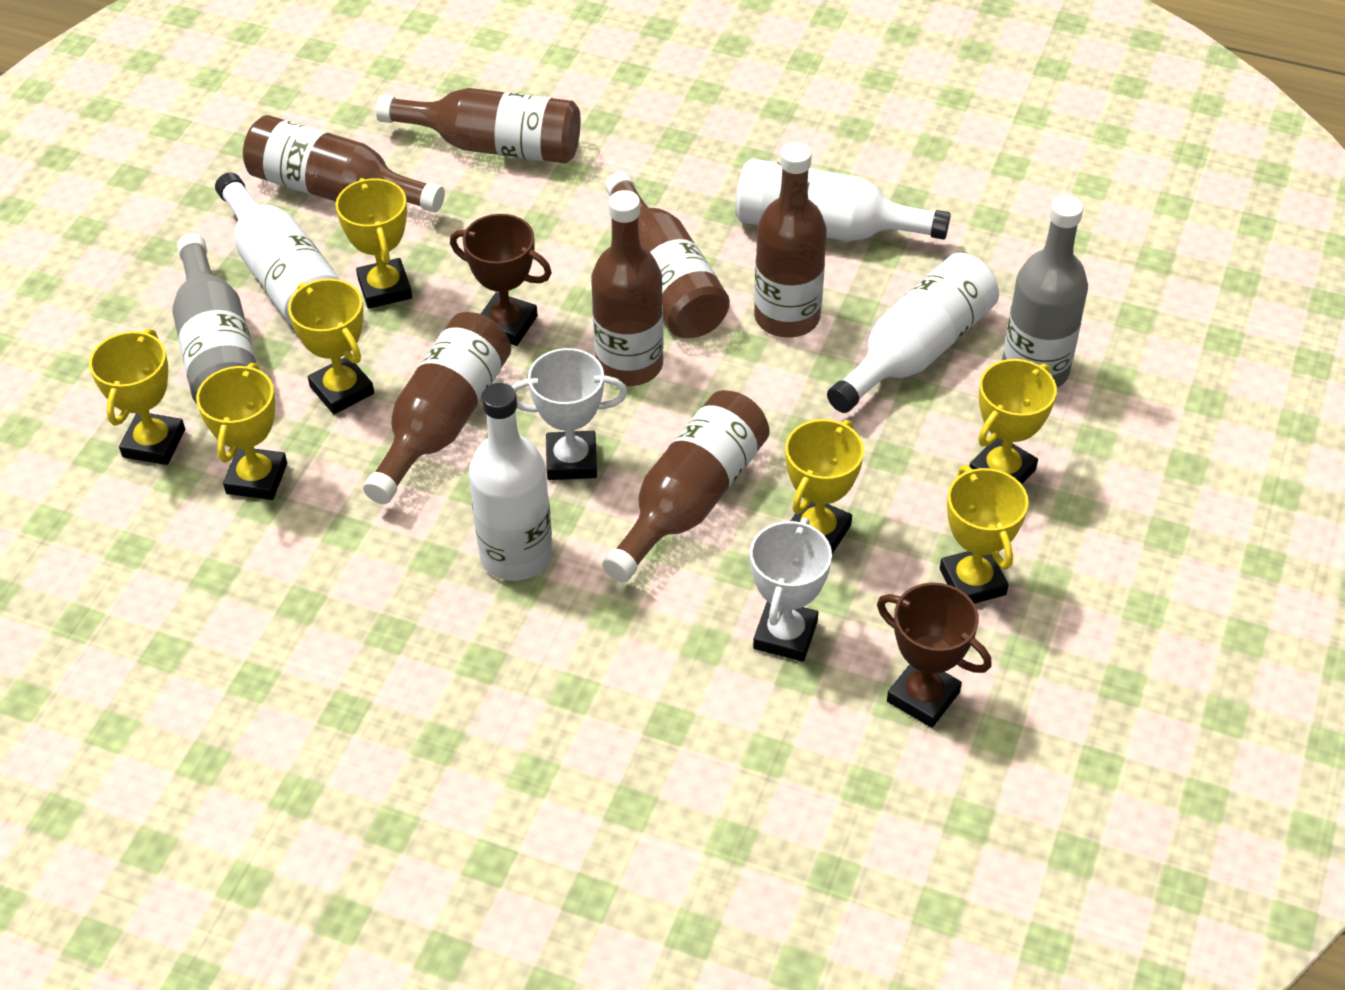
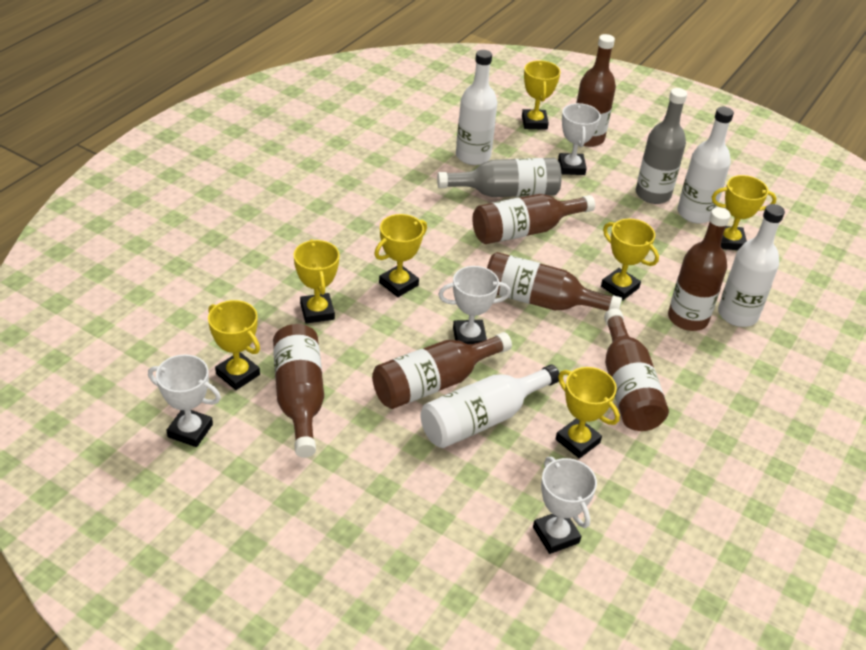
brown trophy: 2 -> 0
white trophy: 2 -> 4

